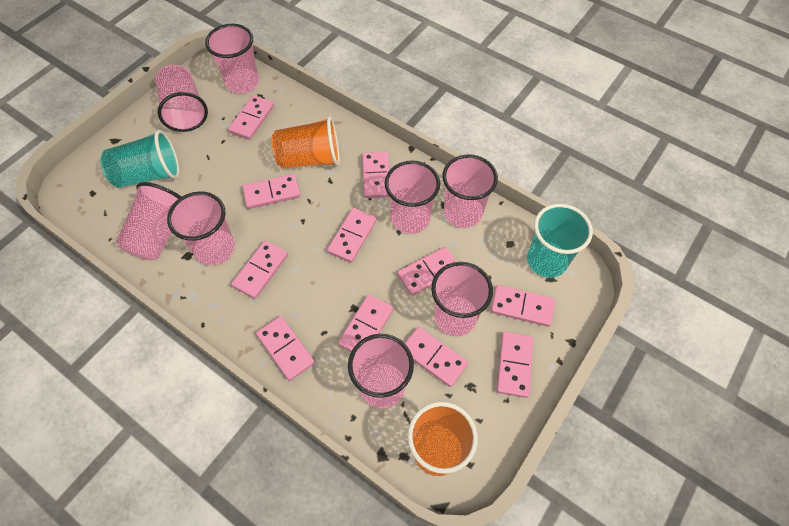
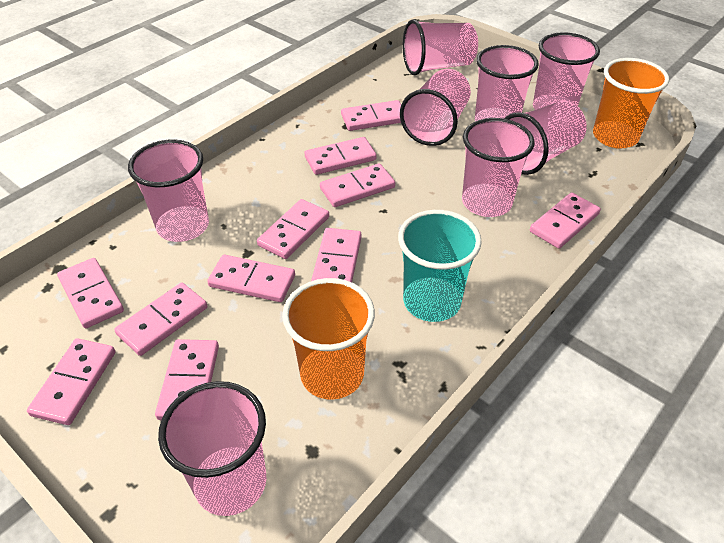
turquoise cup: 2 -> 1

